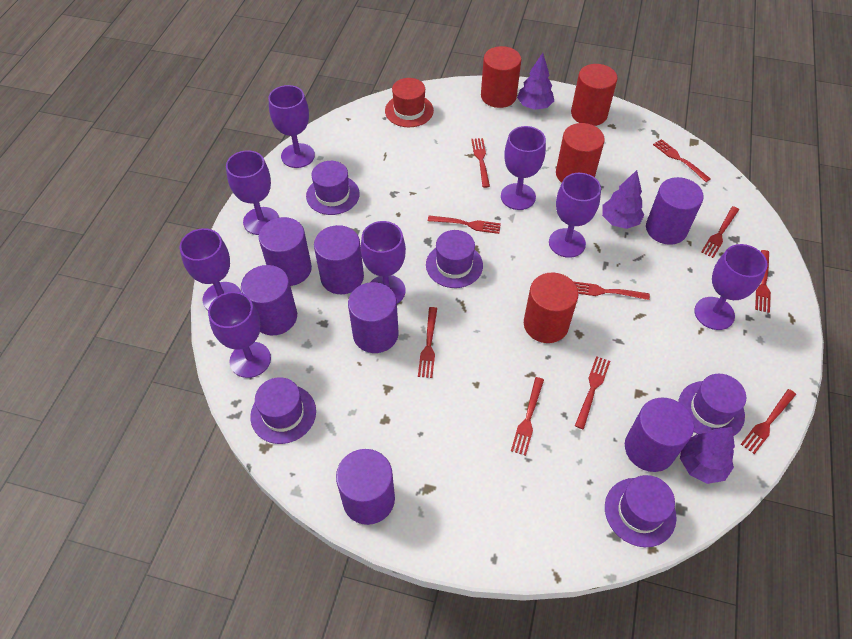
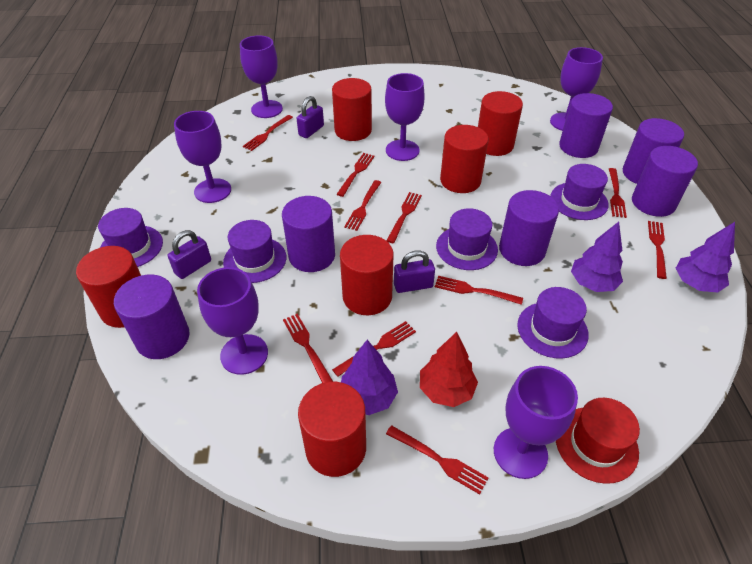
purple cylinder: 7 -> 6
purple goblet: 8 -> 6
purple padlock: 0 -> 3
red cylinder: 4 -> 6
red tree: 0 -> 1

